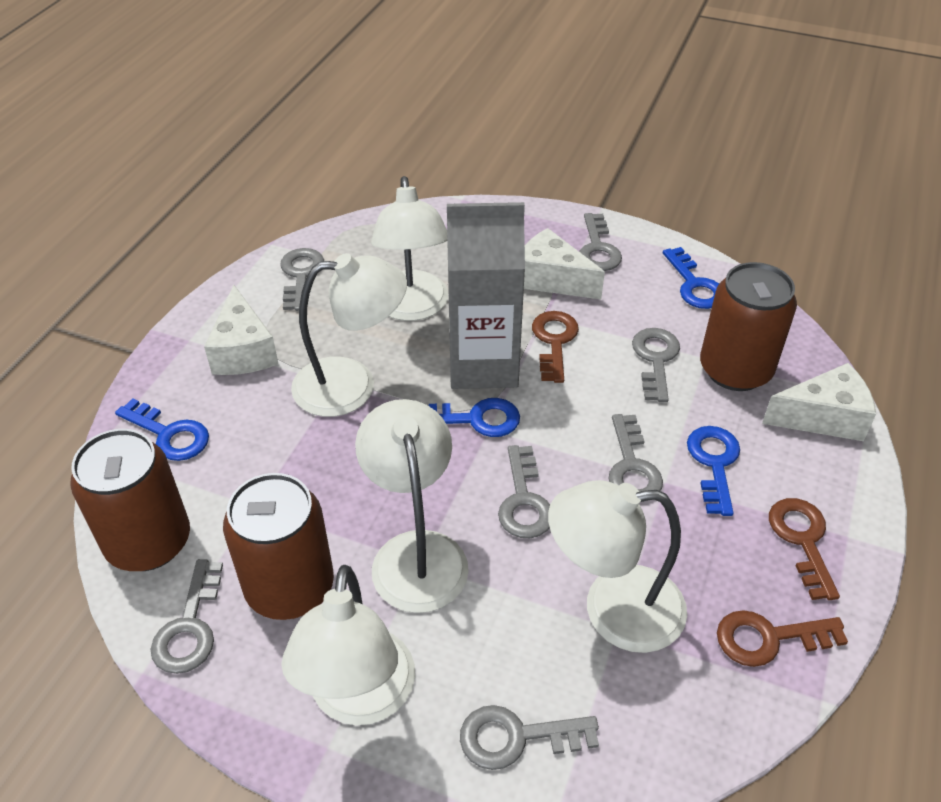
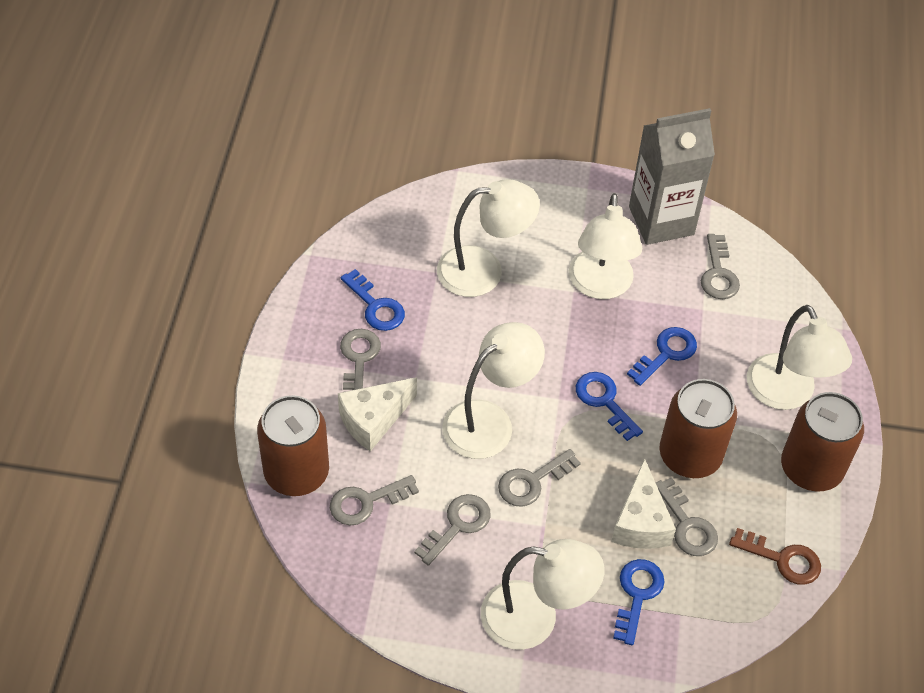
brown key: 3 -> 1
grey key: 7 -> 6
white cheese: 3 -> 2

